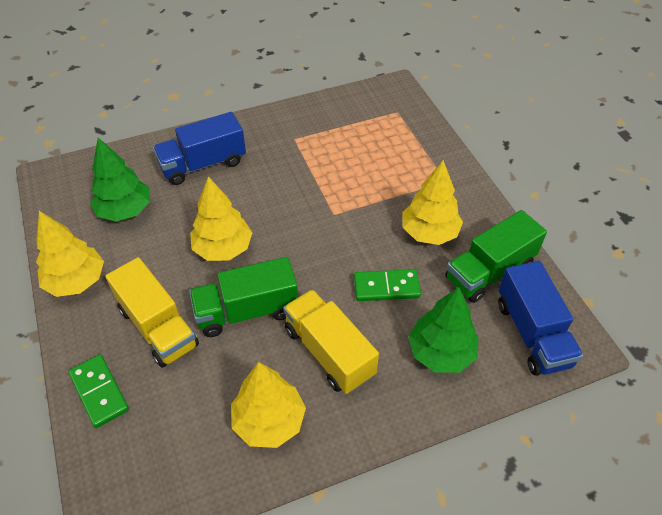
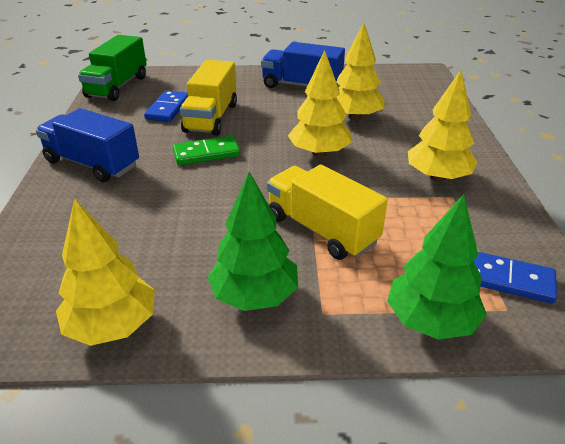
blue domino: 0 -> 2
green domino: 2 -> 1
green truck: 2 -> 1

